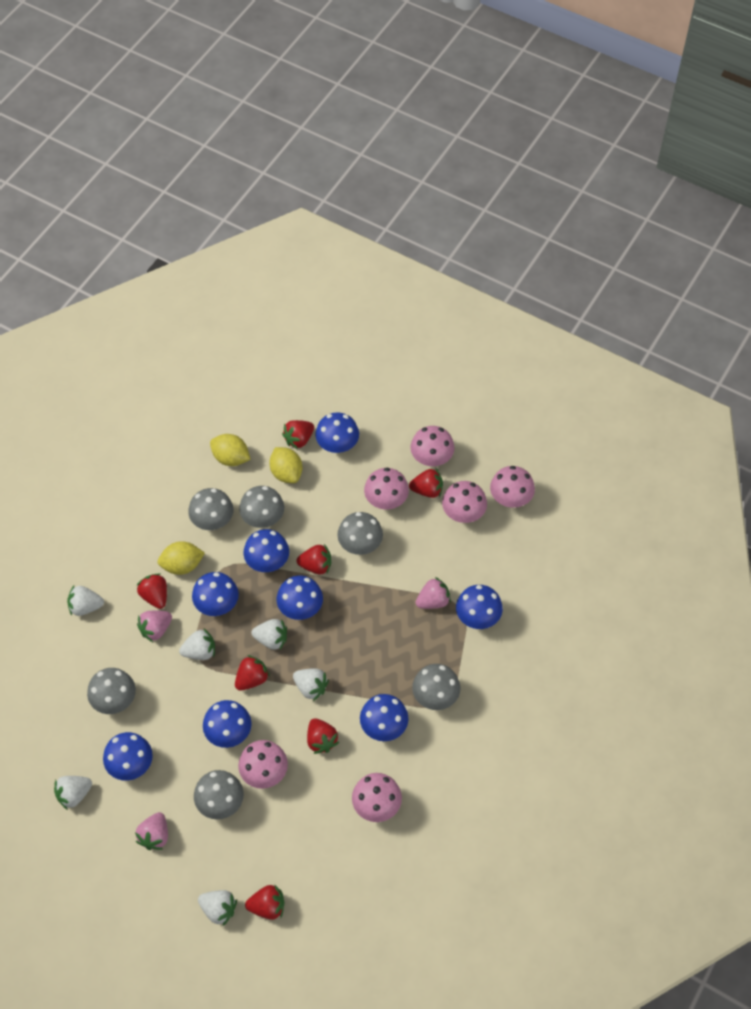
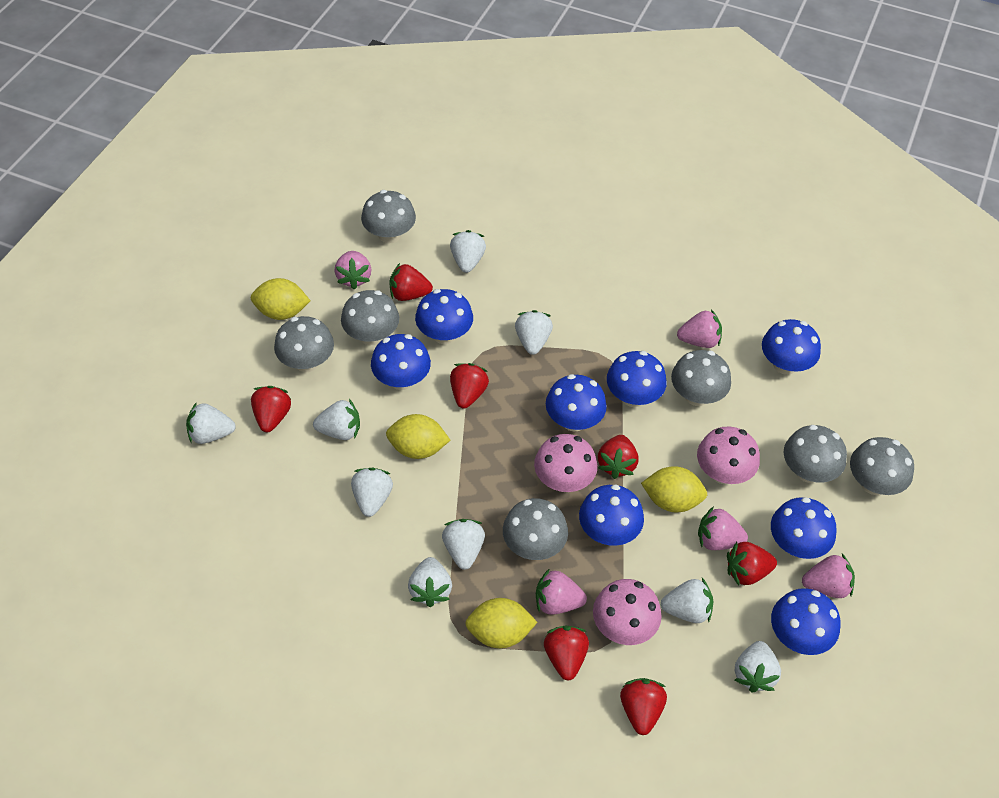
grey mushroom: 6 -> 7
pink mushroom: 6 -> 3
pink strawberry: 3 -> 5
white strawberry: 6 -> 9
yellow lemon: 3 -> 4

